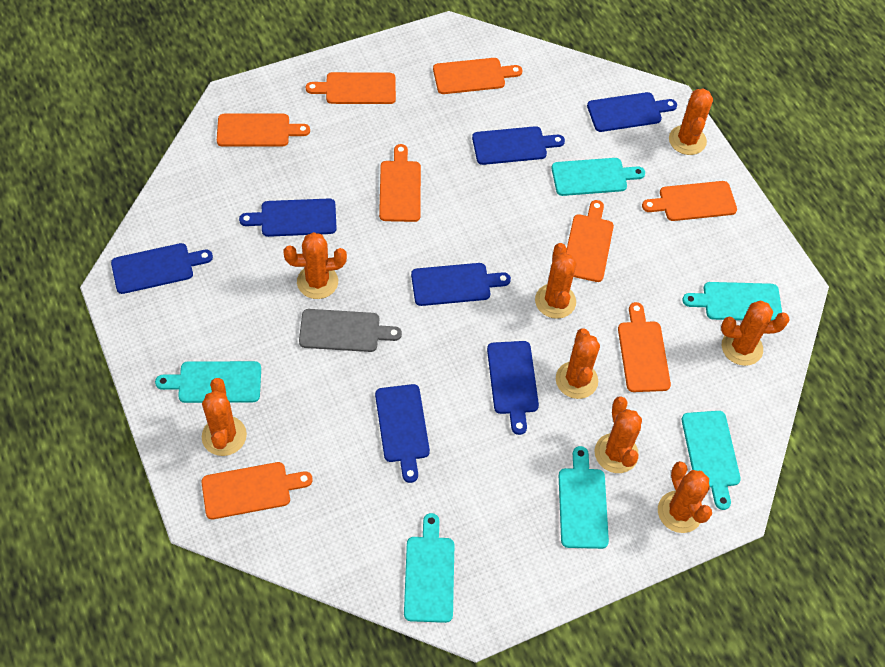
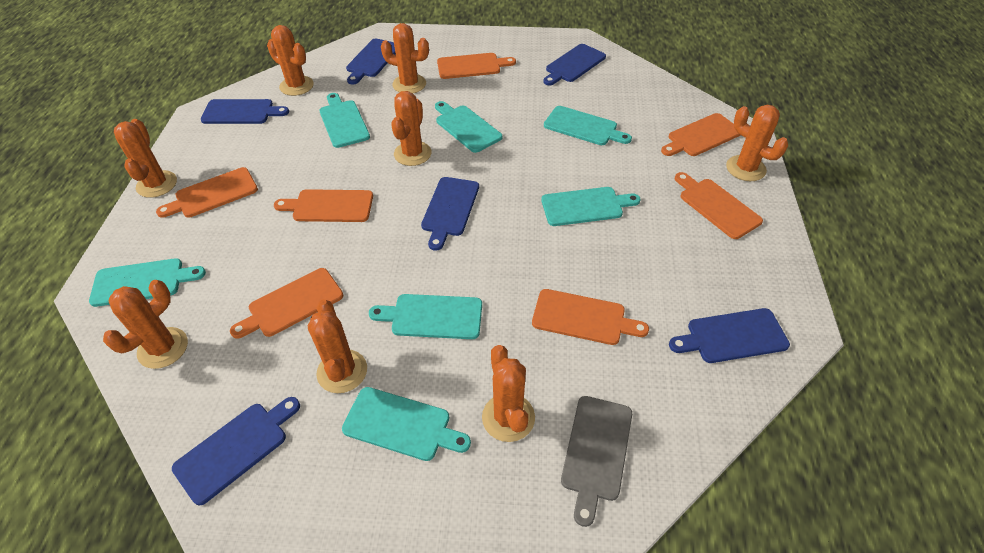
blue cutting board: 7 -> 6
orange cutting board: 8 -> 7
turquoise cutting board: 6 -> 7

